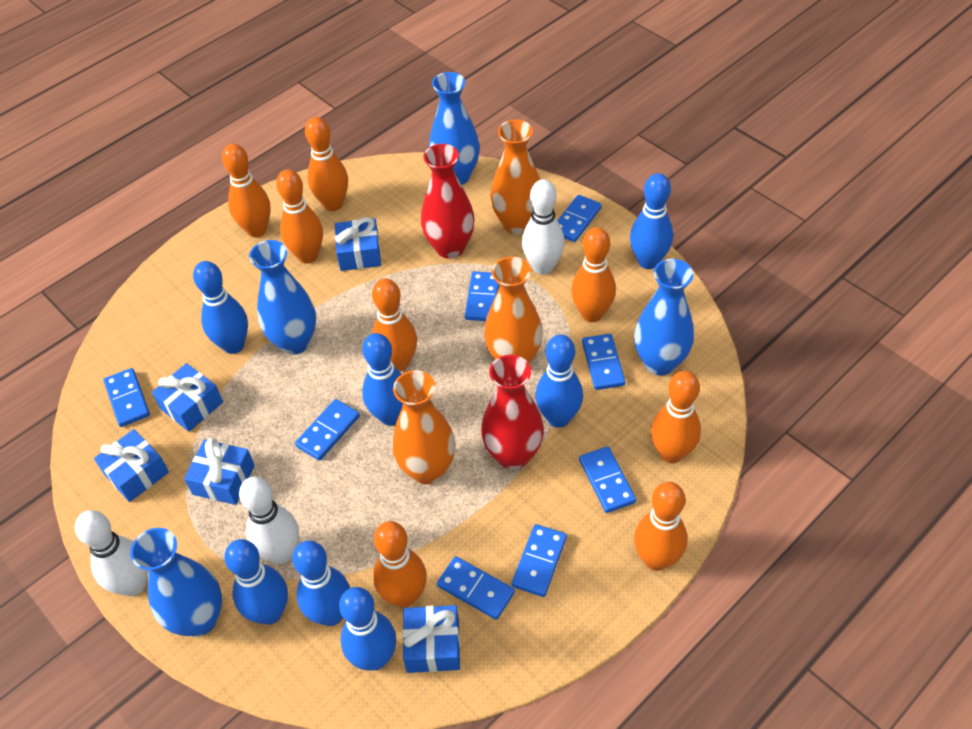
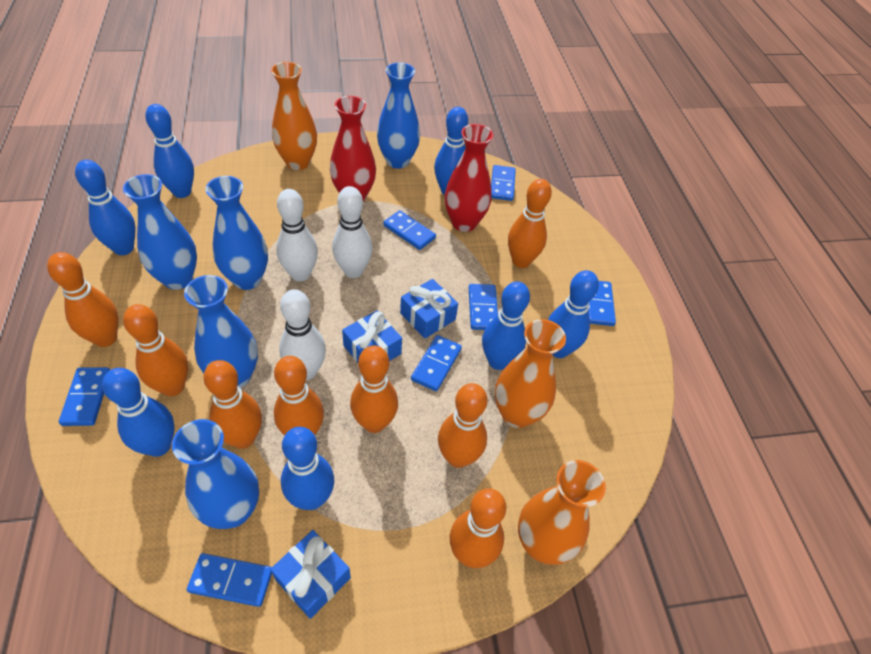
blue domino: 8 -> 7
blue gift: 5 -> 3
blue vase: 4 -> 5

